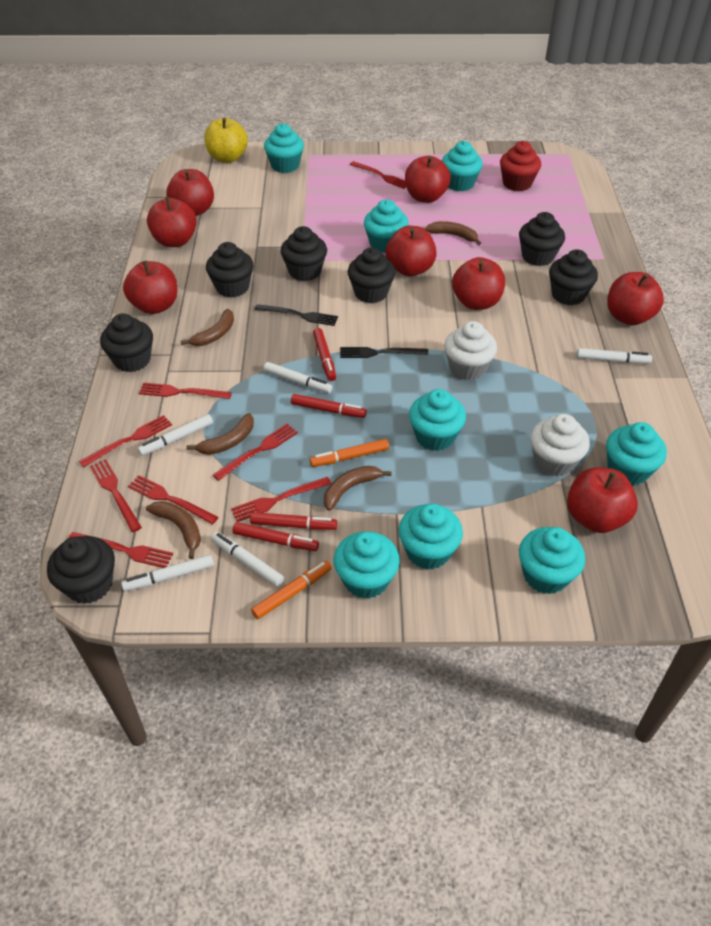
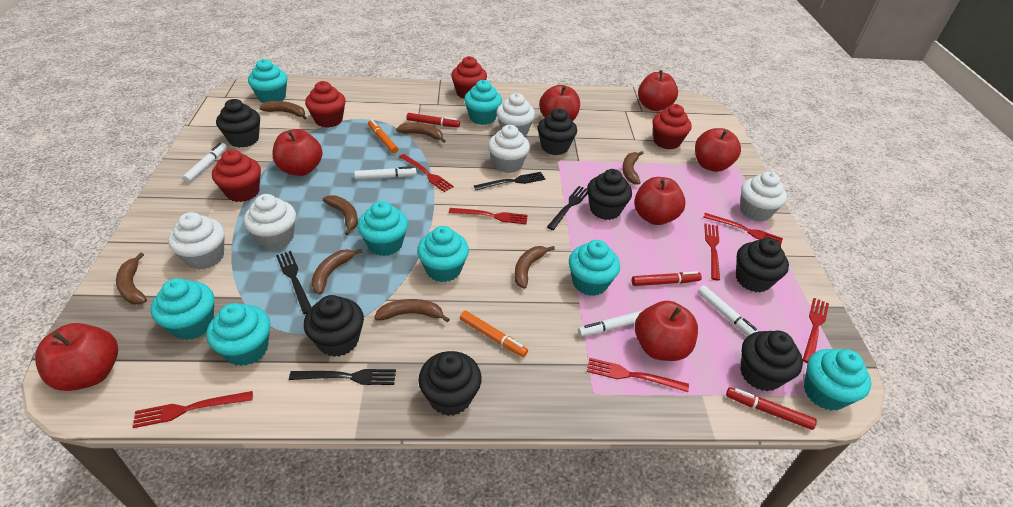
black fork: 2 -> 4
brown banana: 5 -> 8
red apple: 8 -> 7
red cupcake: 1 -> 4
red fork: 8 -> 7
red marker: 4 -> 3
white cupcake: 2 -> 5
white marker: 5 -> 4
yellow apple: 1 -> 0

